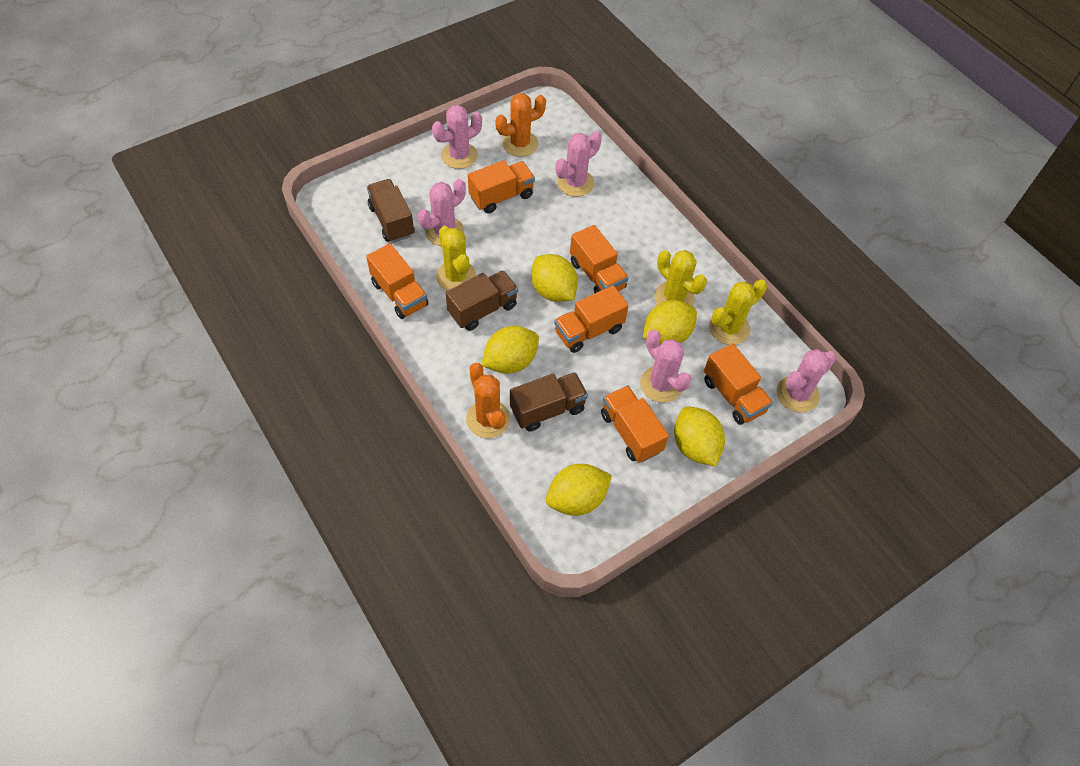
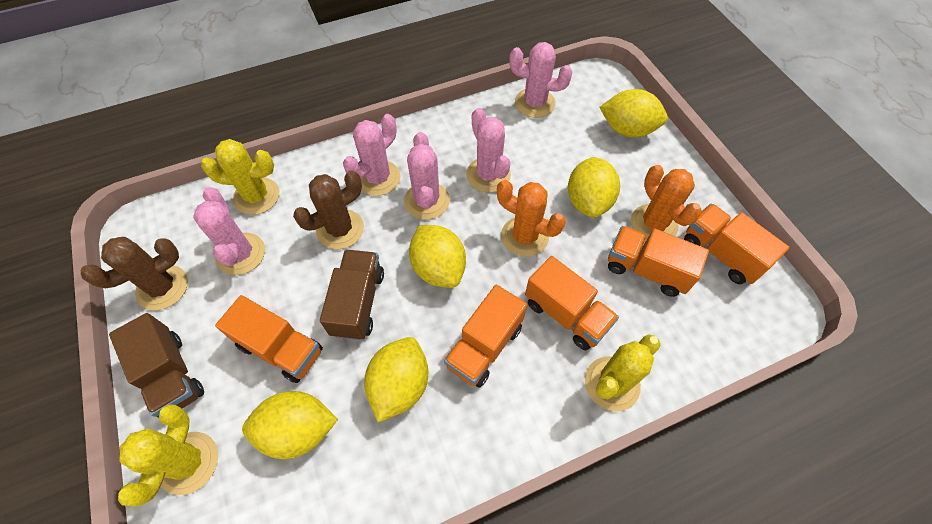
brown cactus: 0 -> 2
brown truck: 3 -> 2
orange truck: 6 -> 5

